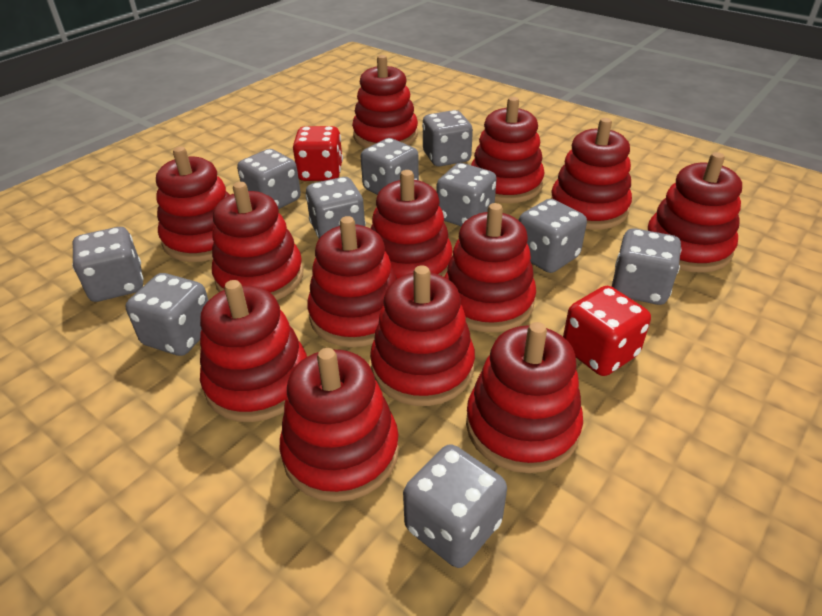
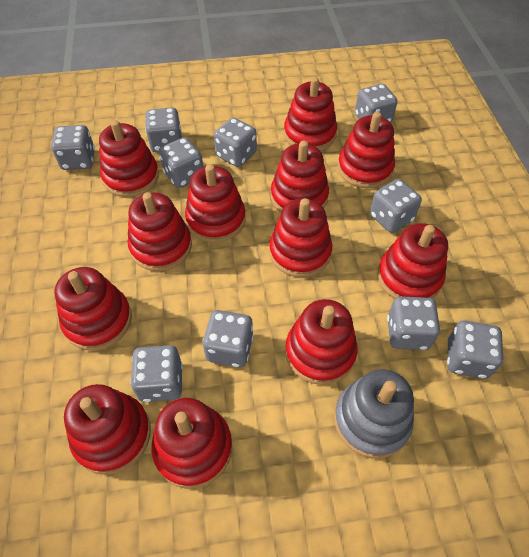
grey stacking toy: 0 -> 1
red dice: 2 -> 0
red stacking toy: 13 -> 12

